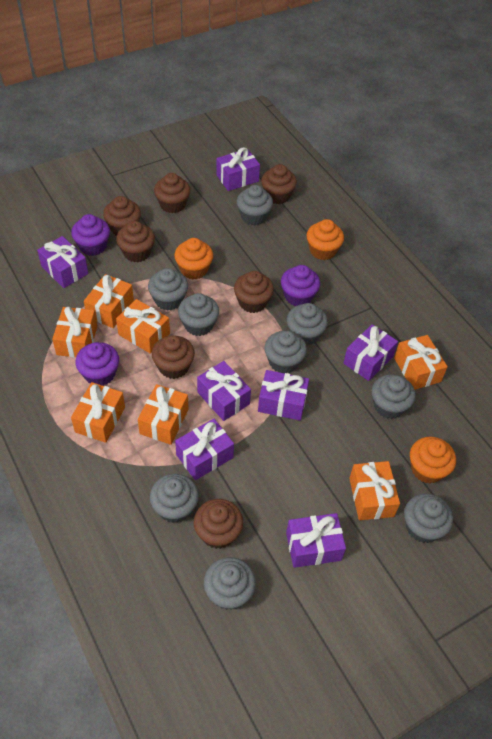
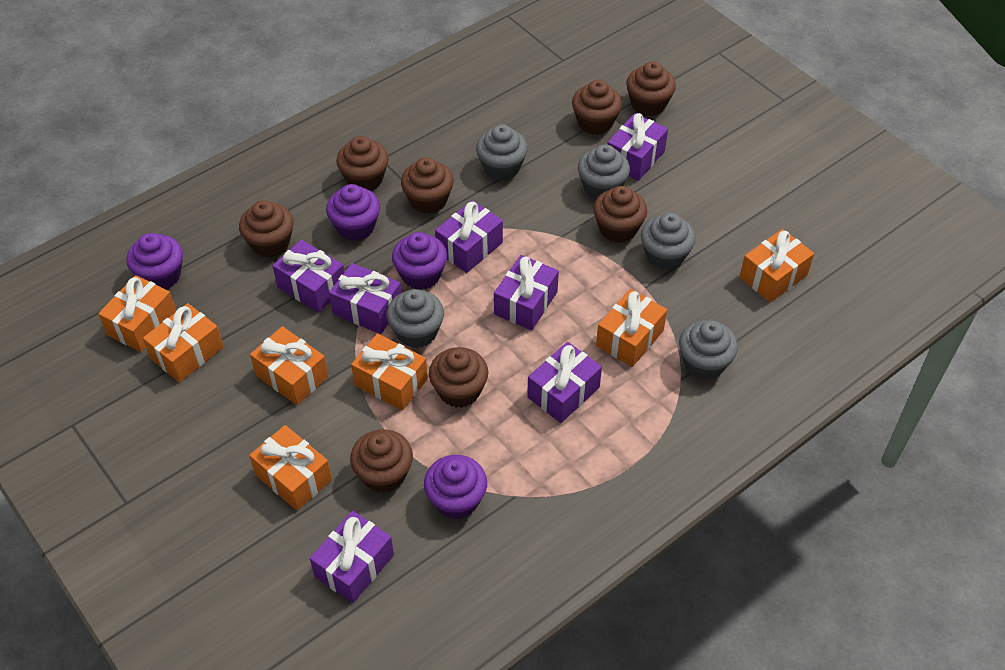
brown cupcake: 7 -> 8
grey cupcake: 9 -> 5
orange cupcake: 3 -> 0
purple cupcake: 3 -> 4

